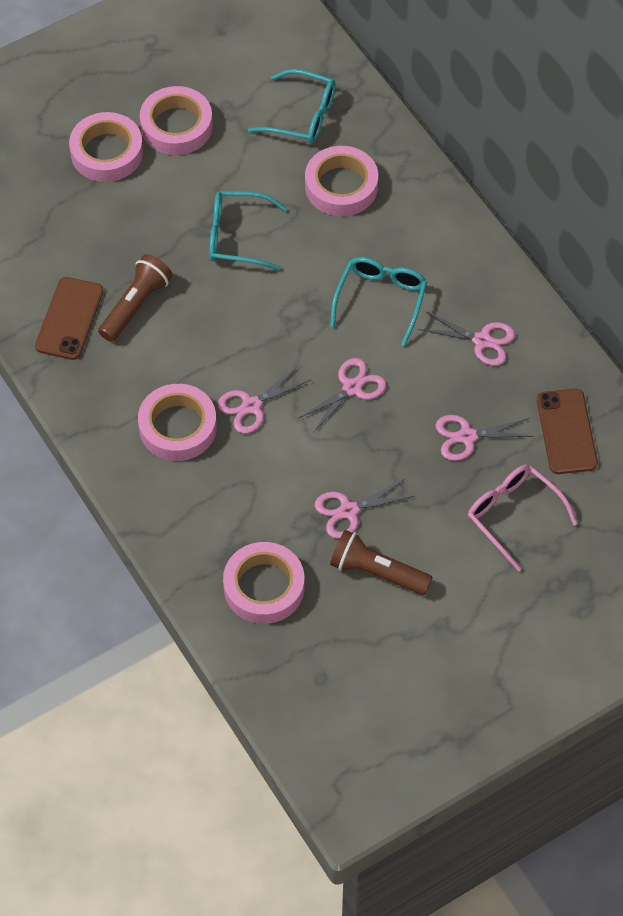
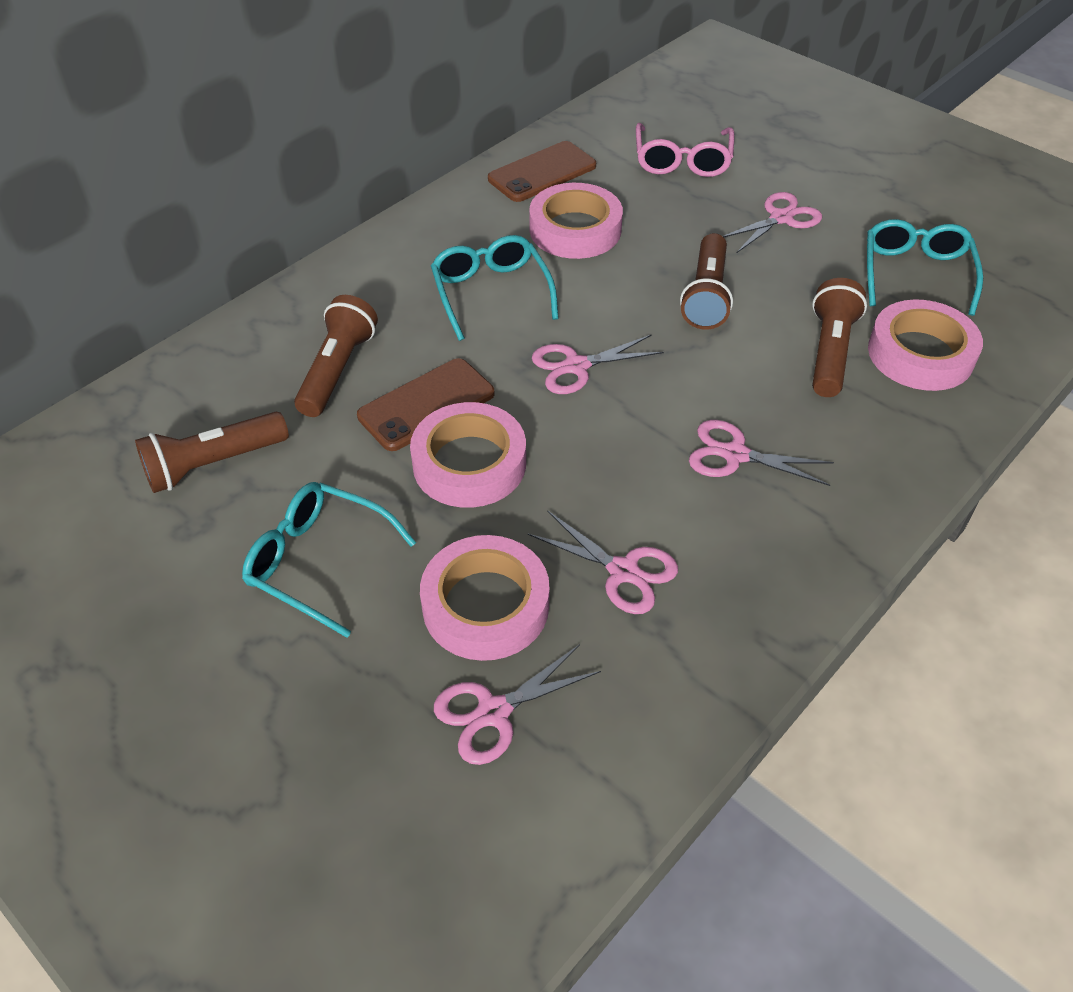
brown flashlight: 2 -> 4
pink tape: 5 -> 4

